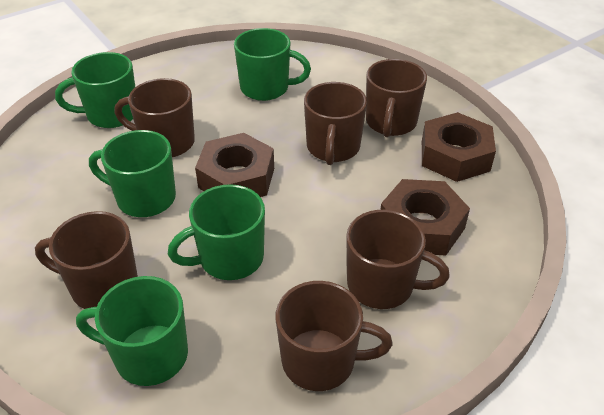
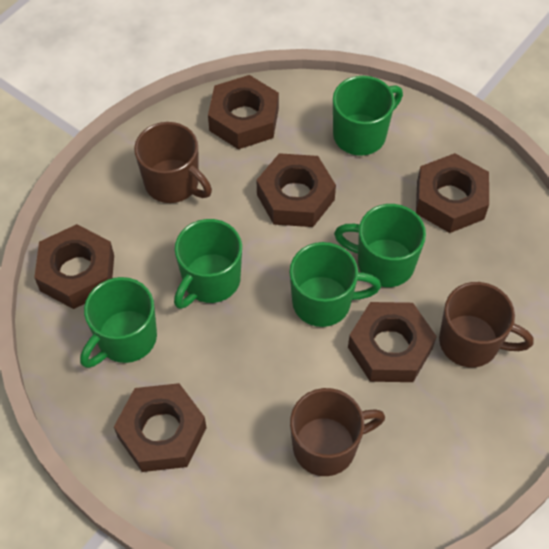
brown mug: 6 -> 3
brown nut: 3 -> 6

